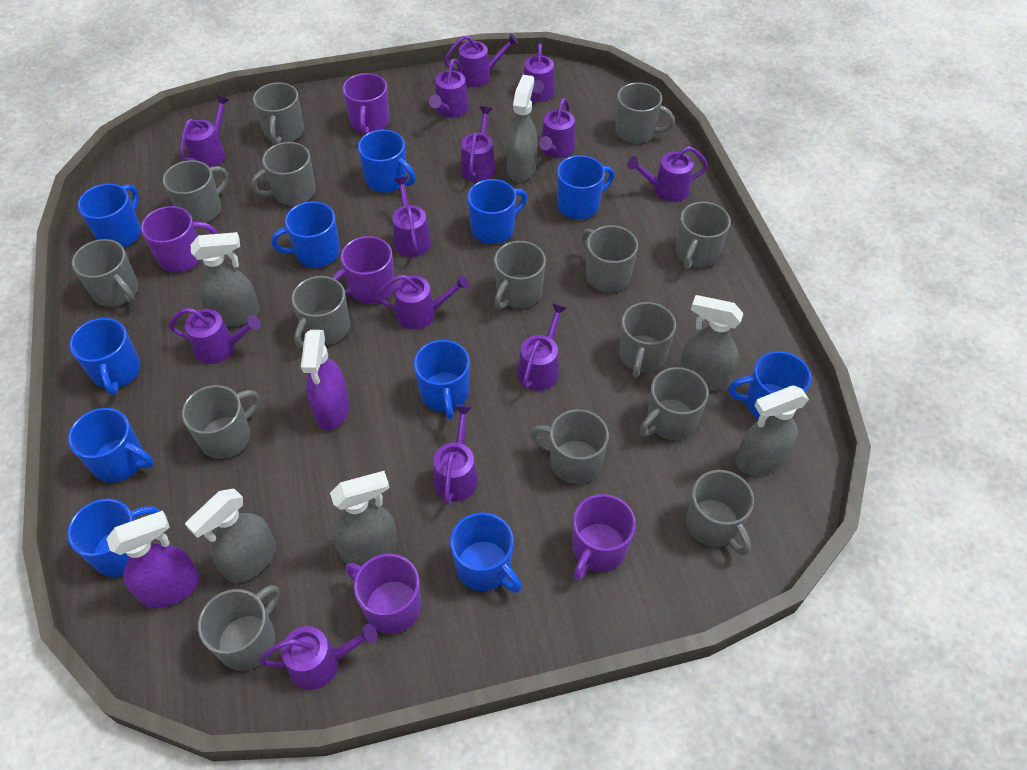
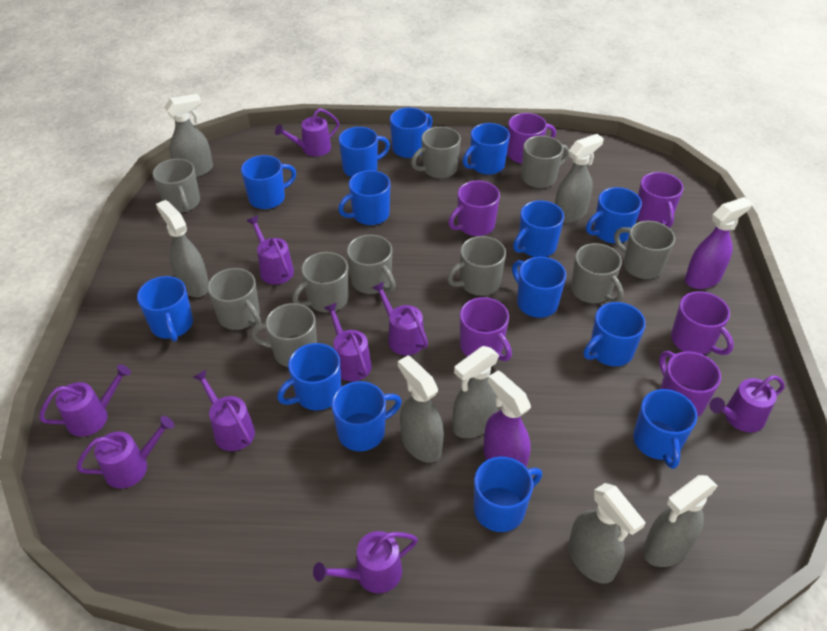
blue mug: 11 -> 14
grey mug: 15 -> 10
grey spray bottle: 6 -> 7
purple mug: 5 -> 6
purple watering can: 13 -> 9

